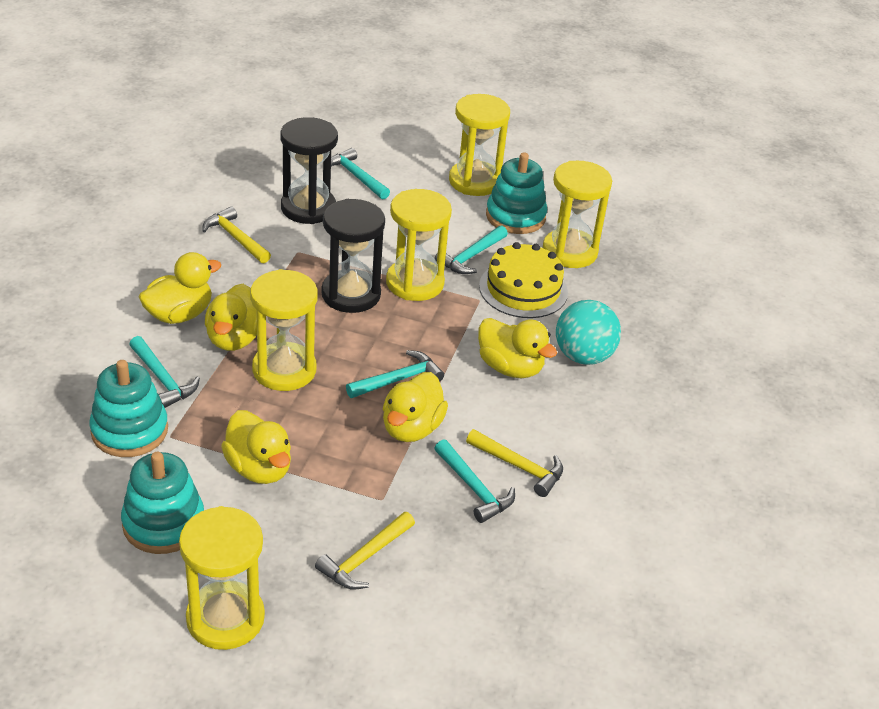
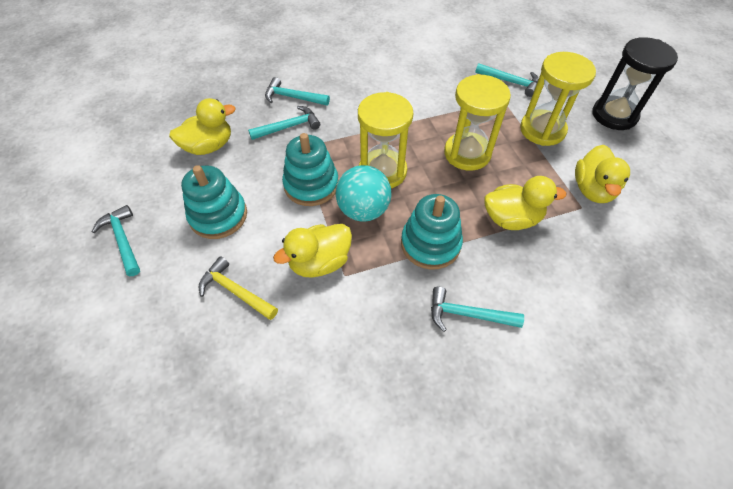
black hourglass: 2 -> 1
yellow cake: 1 -> 0
yellow duck: 5 -> 4
yellow hammer: 3 -> 1
yellow hourglass: 5 -> 3

